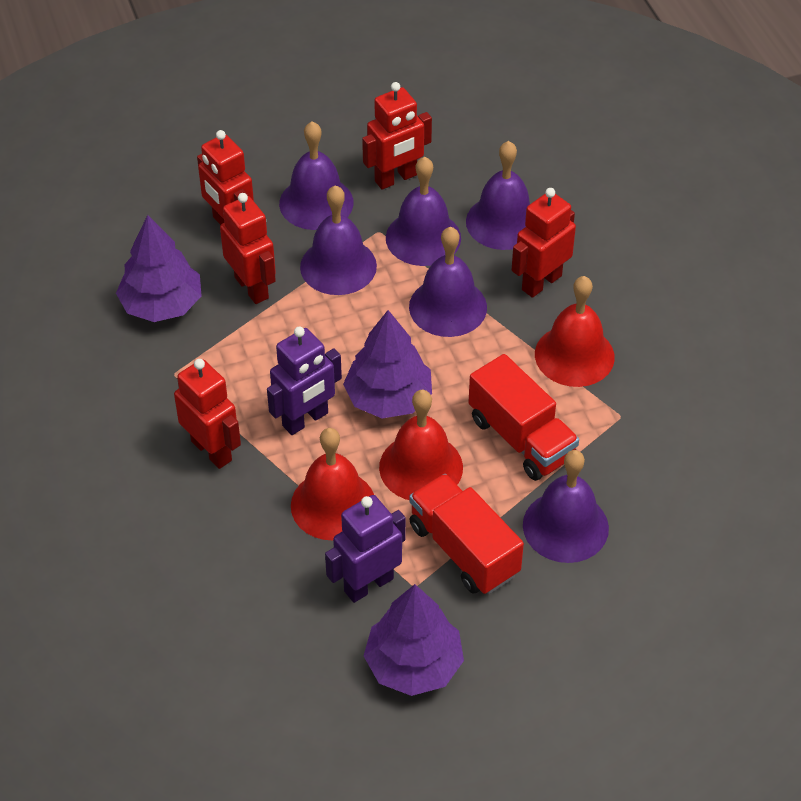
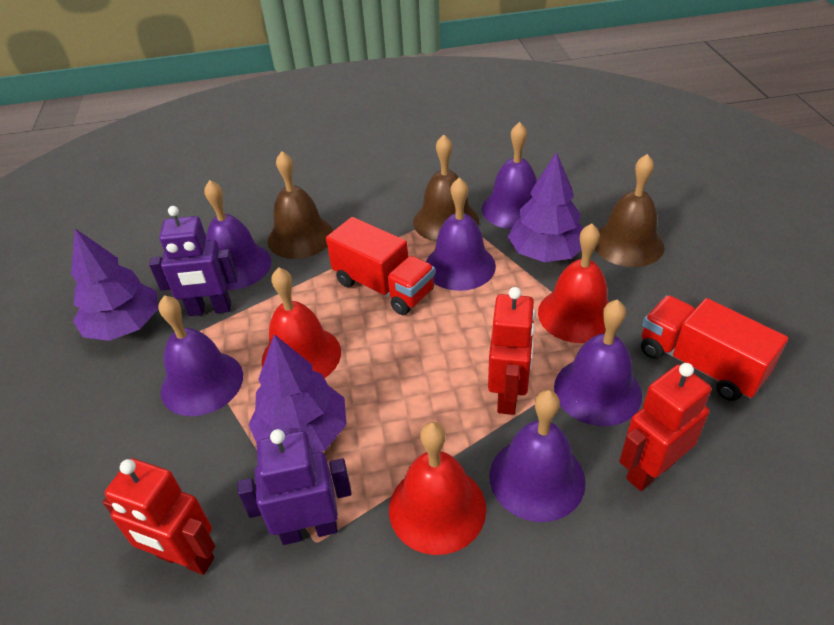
brown bell: 0 -> 3
red robot: 5 -> 3

